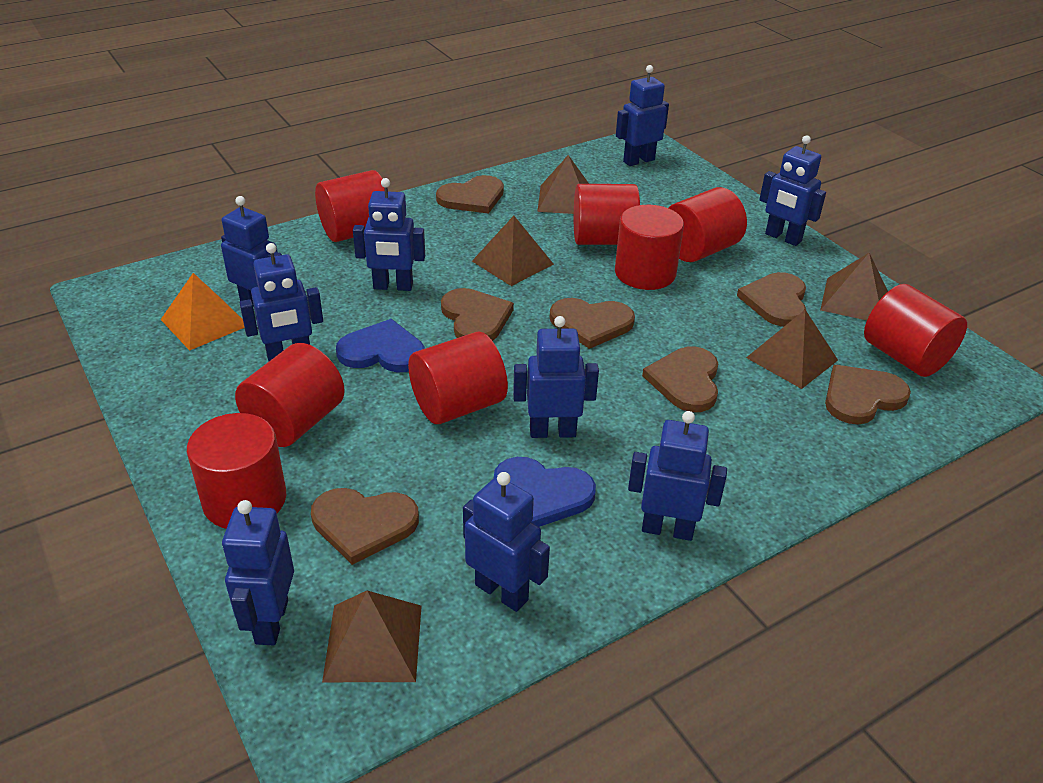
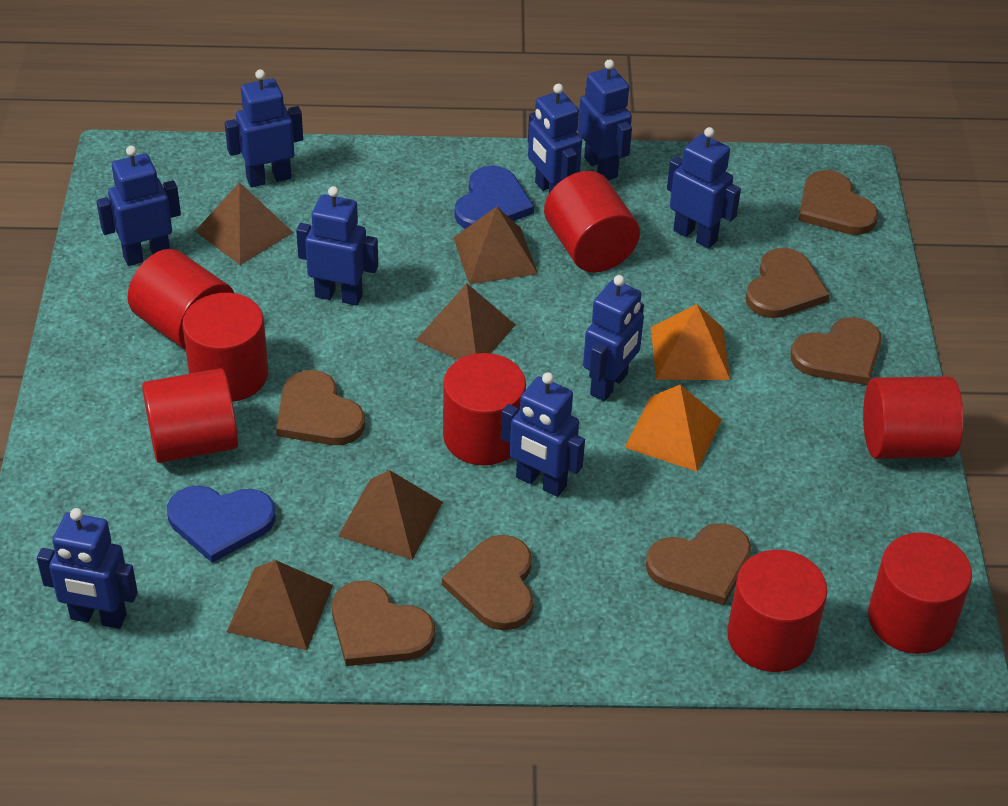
orange pyramid: 1 -> 2

